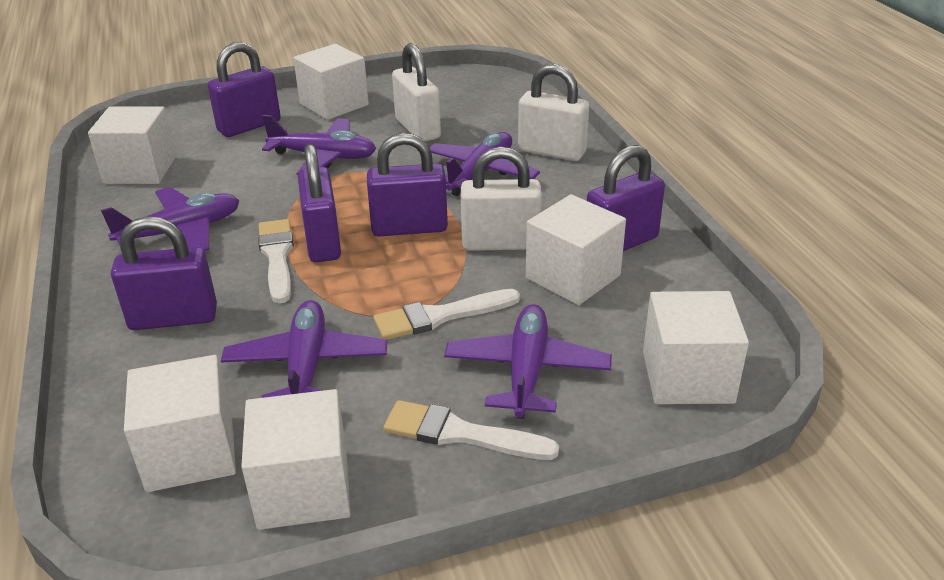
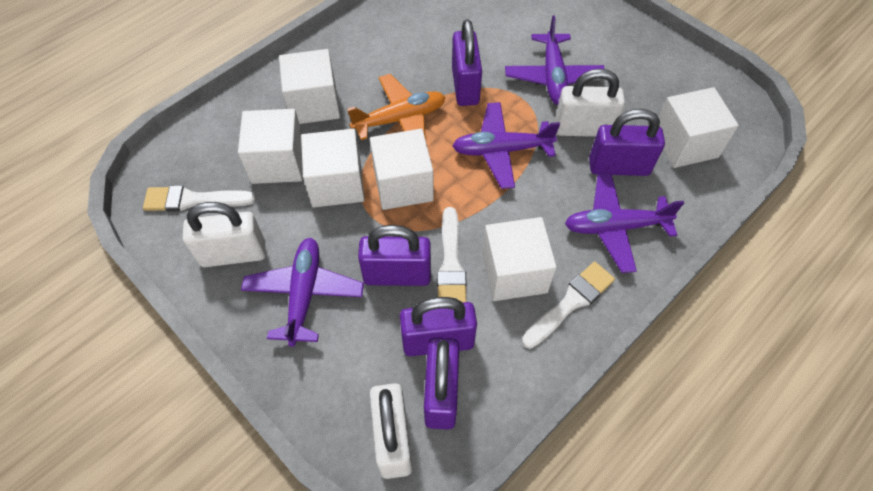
orange plane: 0 -> 1
purple plane: 5 -> 4

